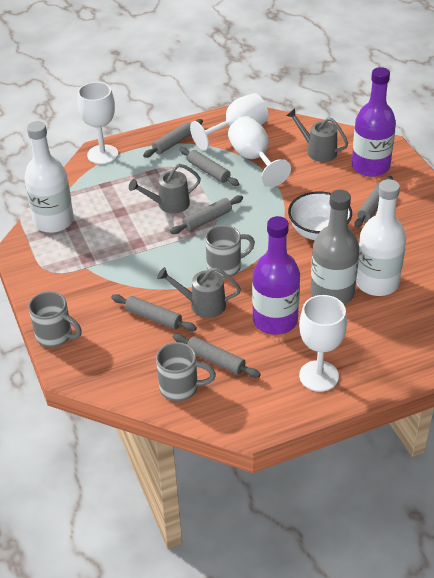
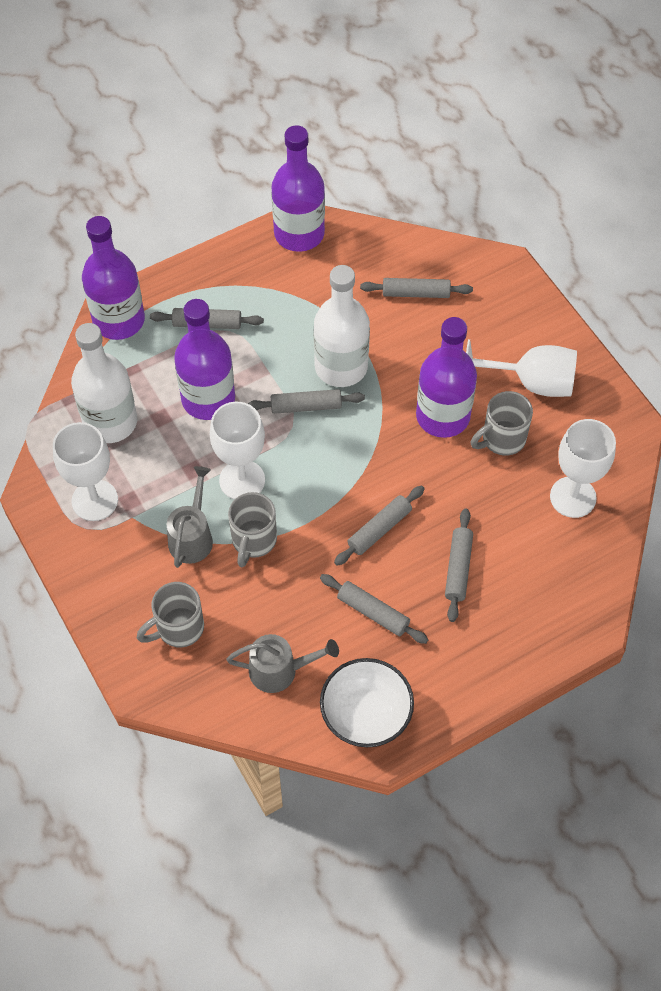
grey bottle: 1 -> 0
grey watering can: 3 -> 2
purple bottle: 2 -> 4

